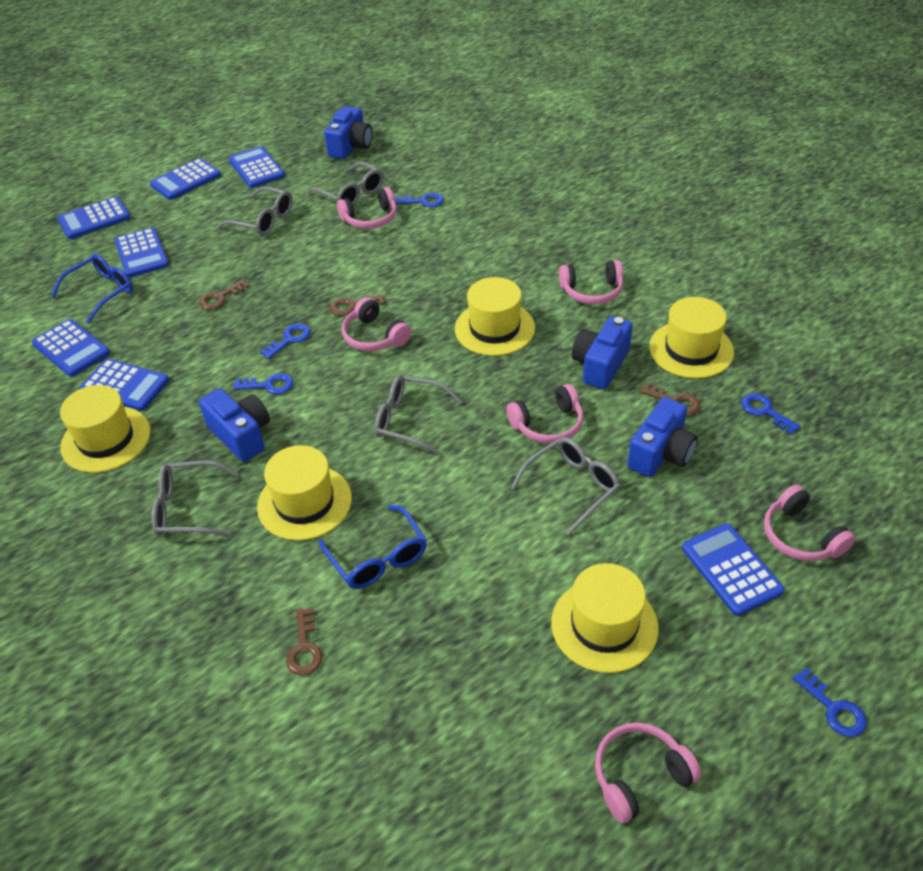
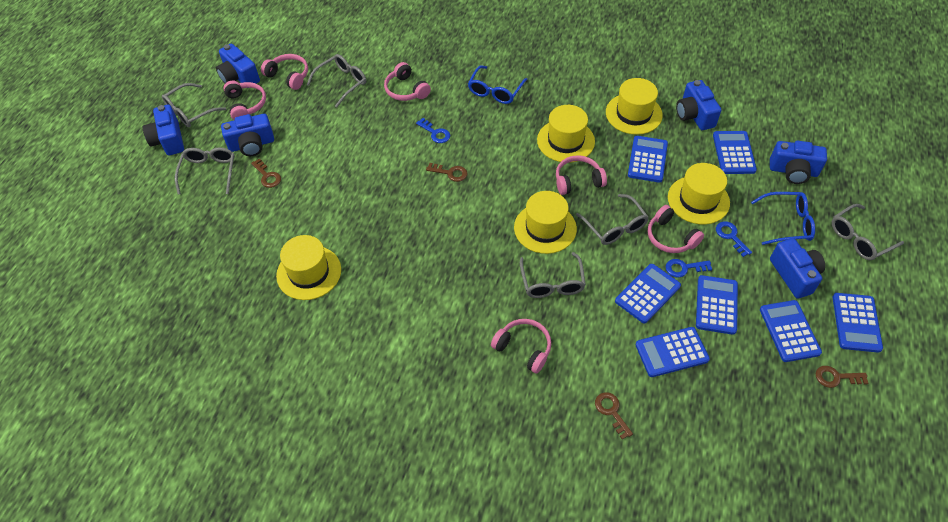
blue camera: 4 -> 6
blue key: 5 -> 3
grey glasses: 5 -> 6

